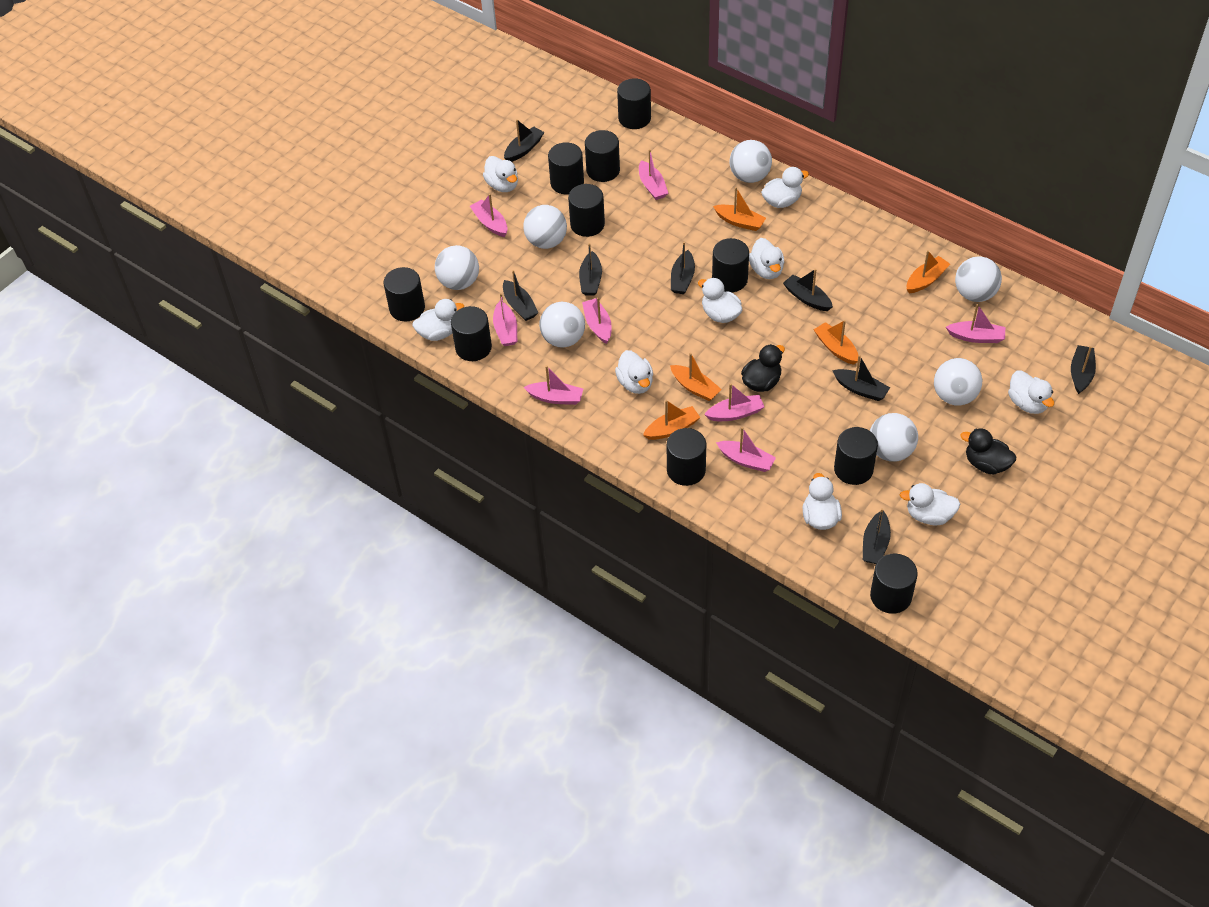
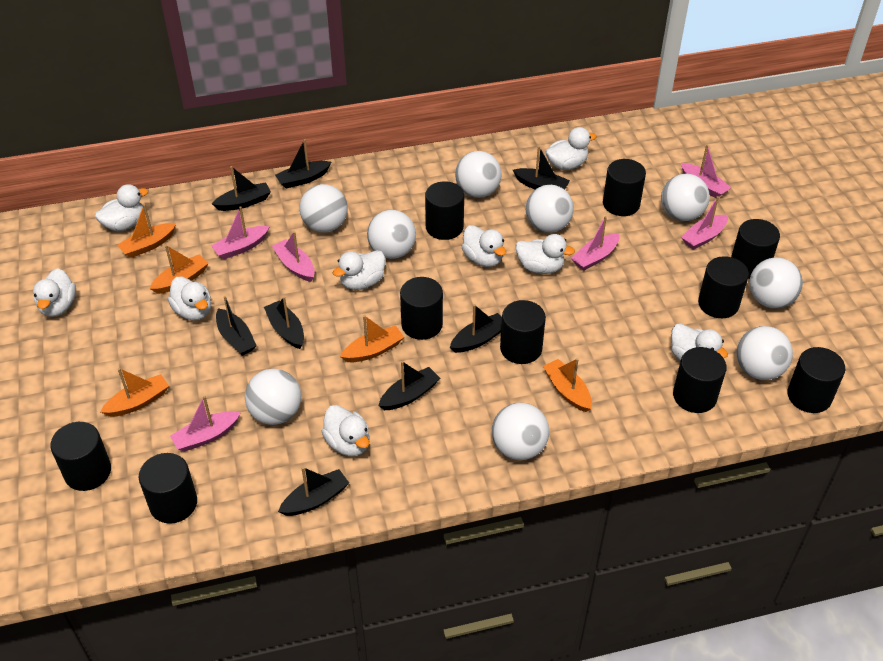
black duck: 2 -> 0
pink boat: 8 -> 6
white ball: 7 -> 9

